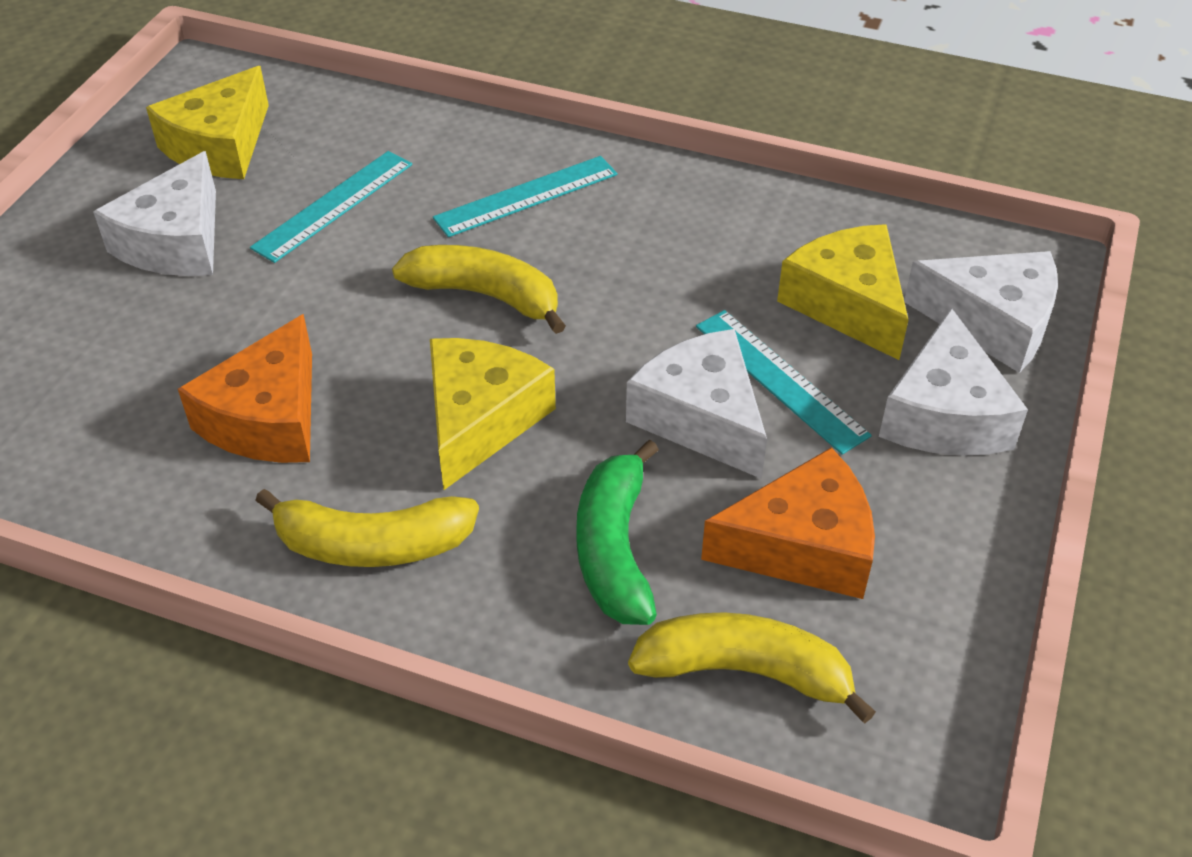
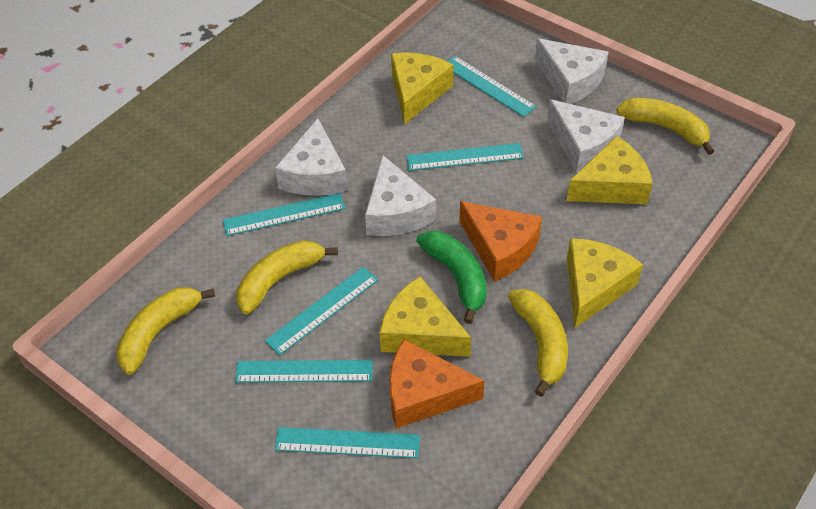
turquoise ruler: 3 -> 6
yellow banana: 3 -> 4
yellow cheese: 3 -> 4

